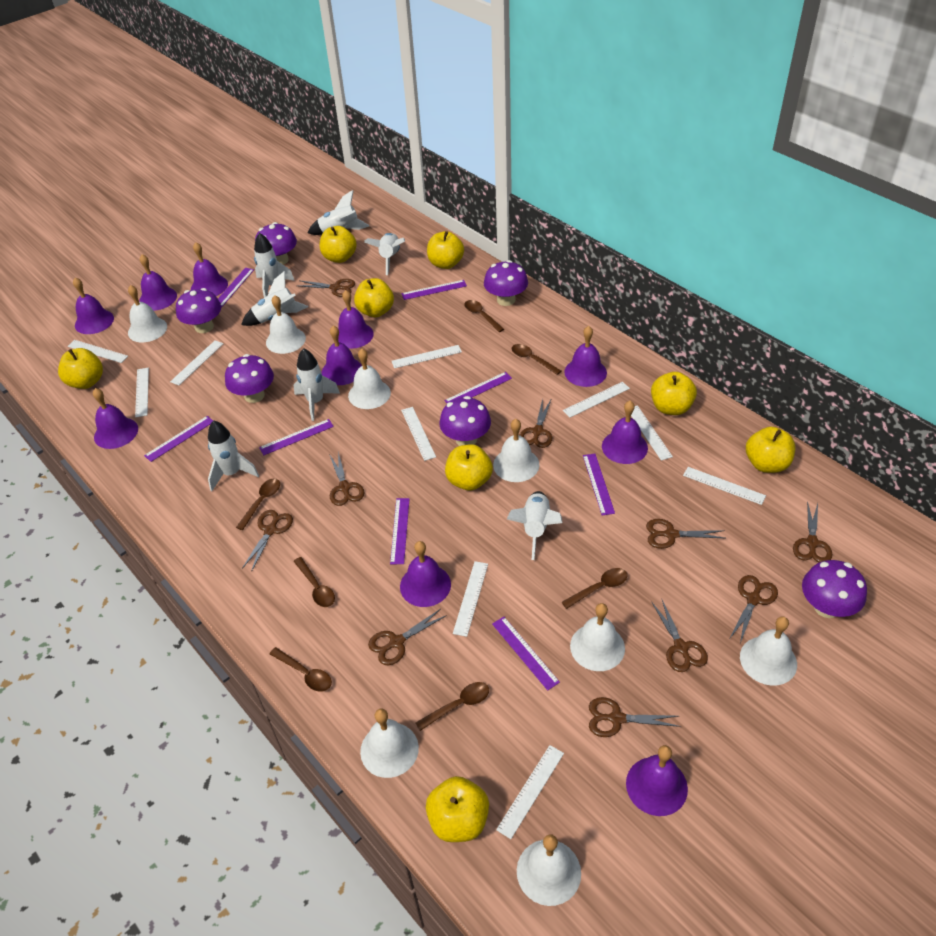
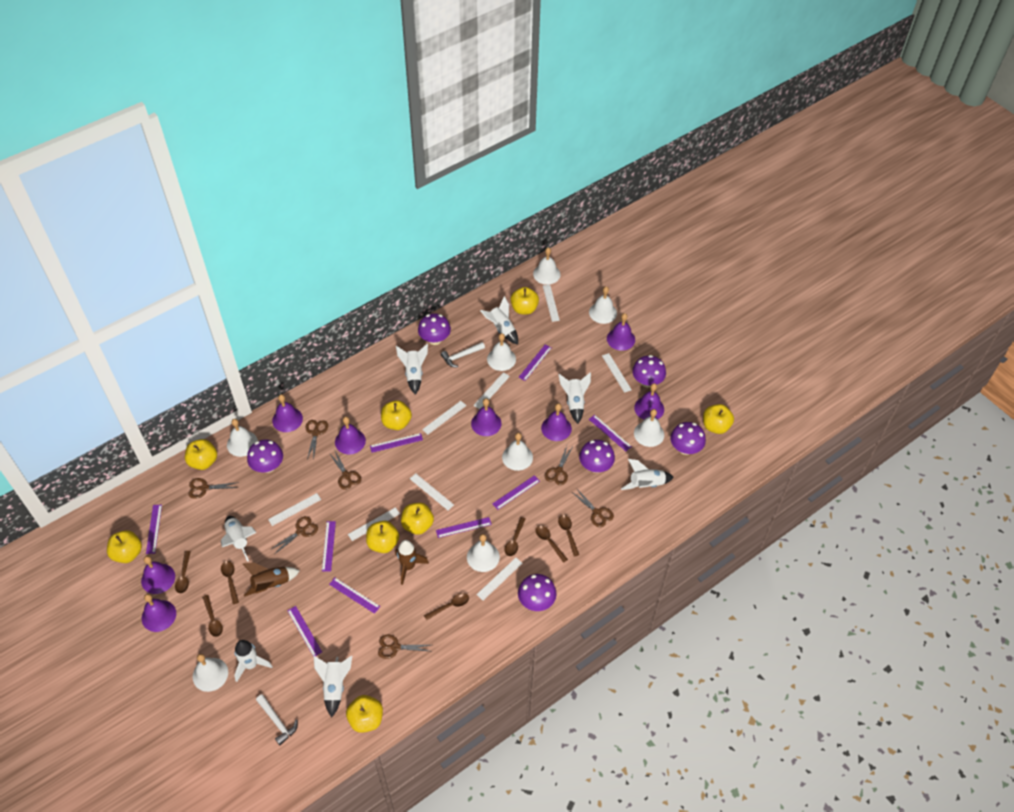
brown rocket: 0 -> 2
brown scissors: 10 -> 7
purple bell: 10 -> 8
purple ruler: 8 -> 9
white hammer: 0 -> 2
white ruler: 10 -> 8

